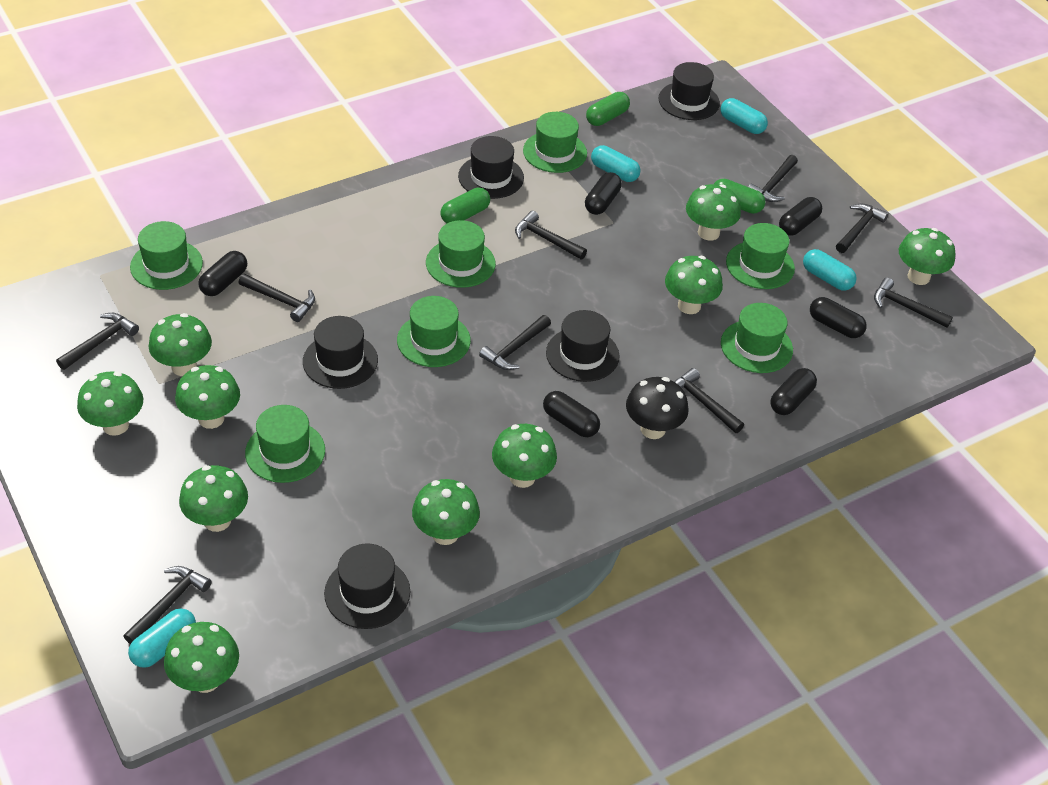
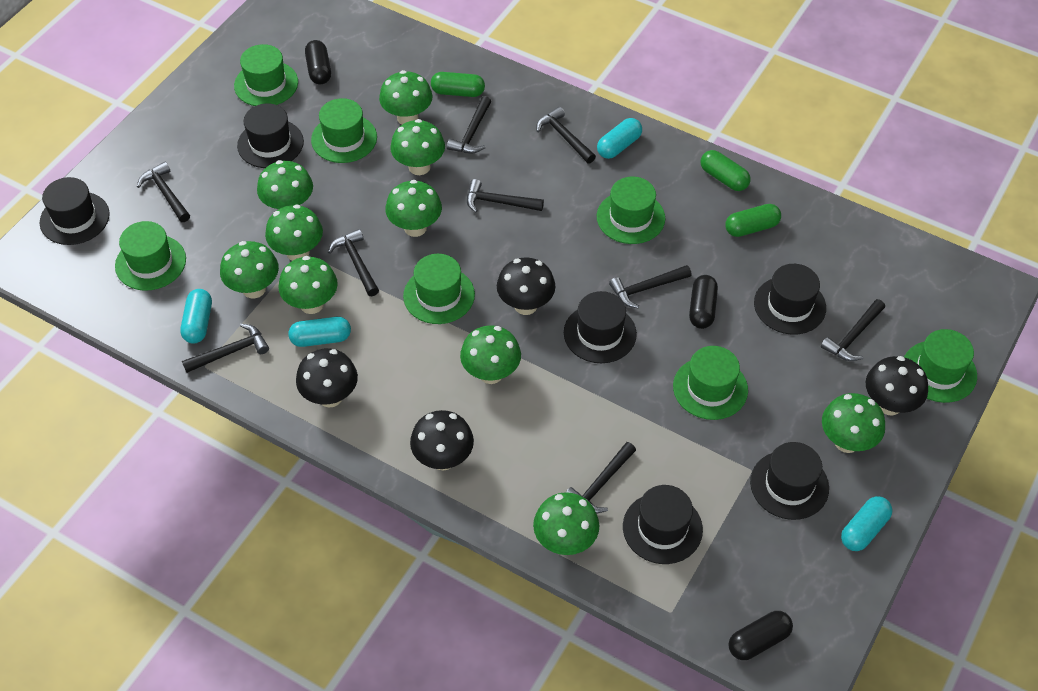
black capsule: 6 -> 3
black hat: 5 -> 6
black mushroom: 1 -> 4

